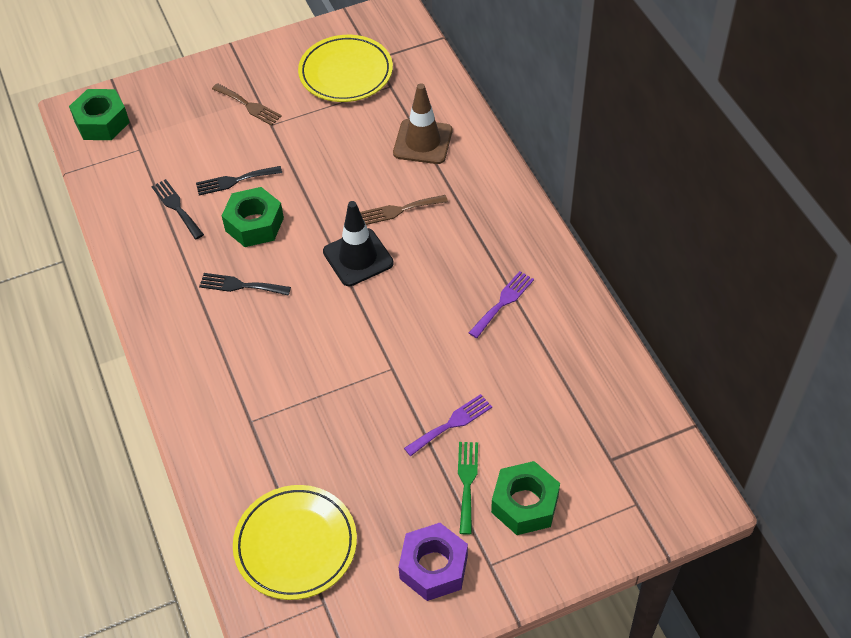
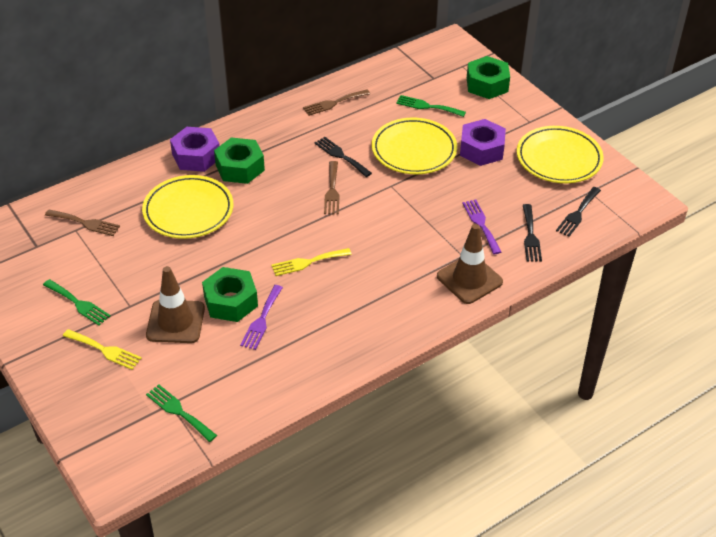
black traffic cone: 1 -> 0
brown fork: 2 -> 3
brown traffic cone: 1 -> 2
green fork: 1 -> 3
purple nut: 1 -> 2
yellow fork: 0 -> 2
yellow plate: 2 -> 3

